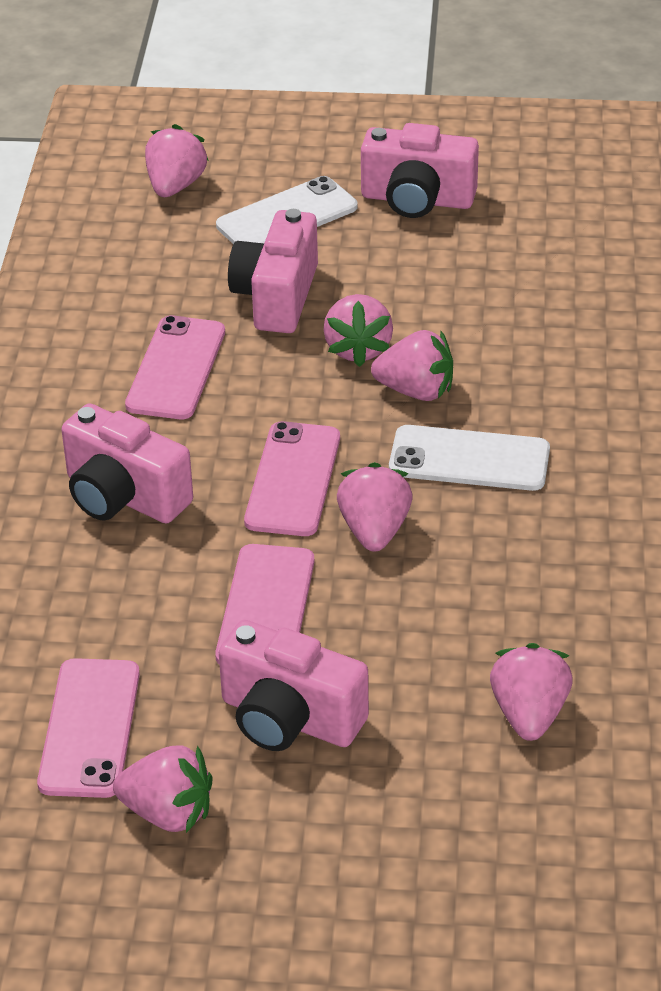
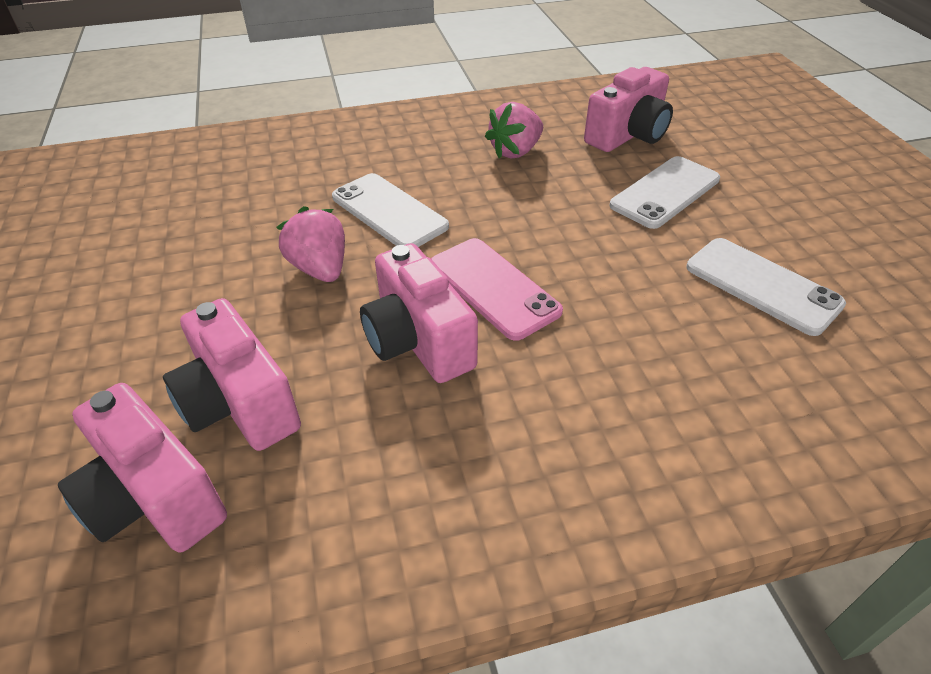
pink phone: 4 -> 1
pink strawberry: 6 -> 2
white phone: 2 -> 3

